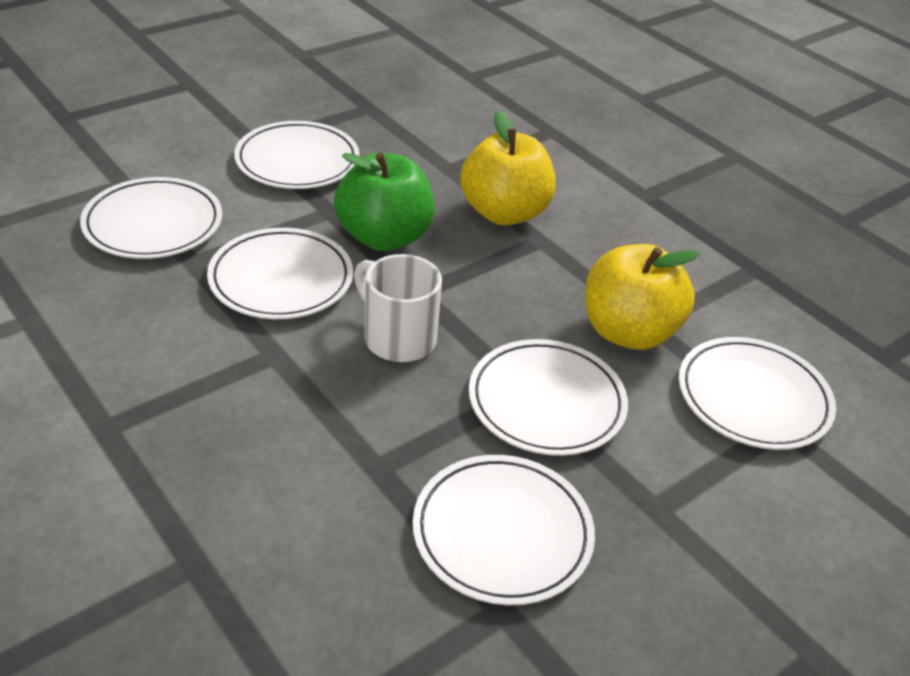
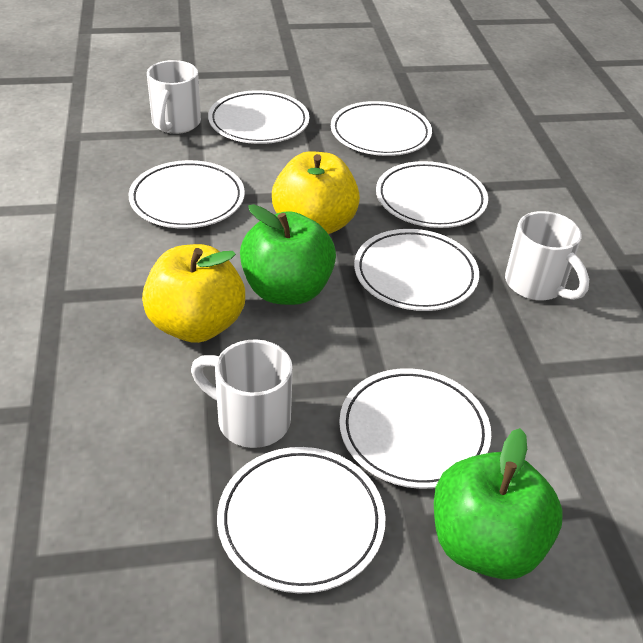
green apple: 1 -> 2
white mug: 1 -> 3
white plate: 6 -> 7

